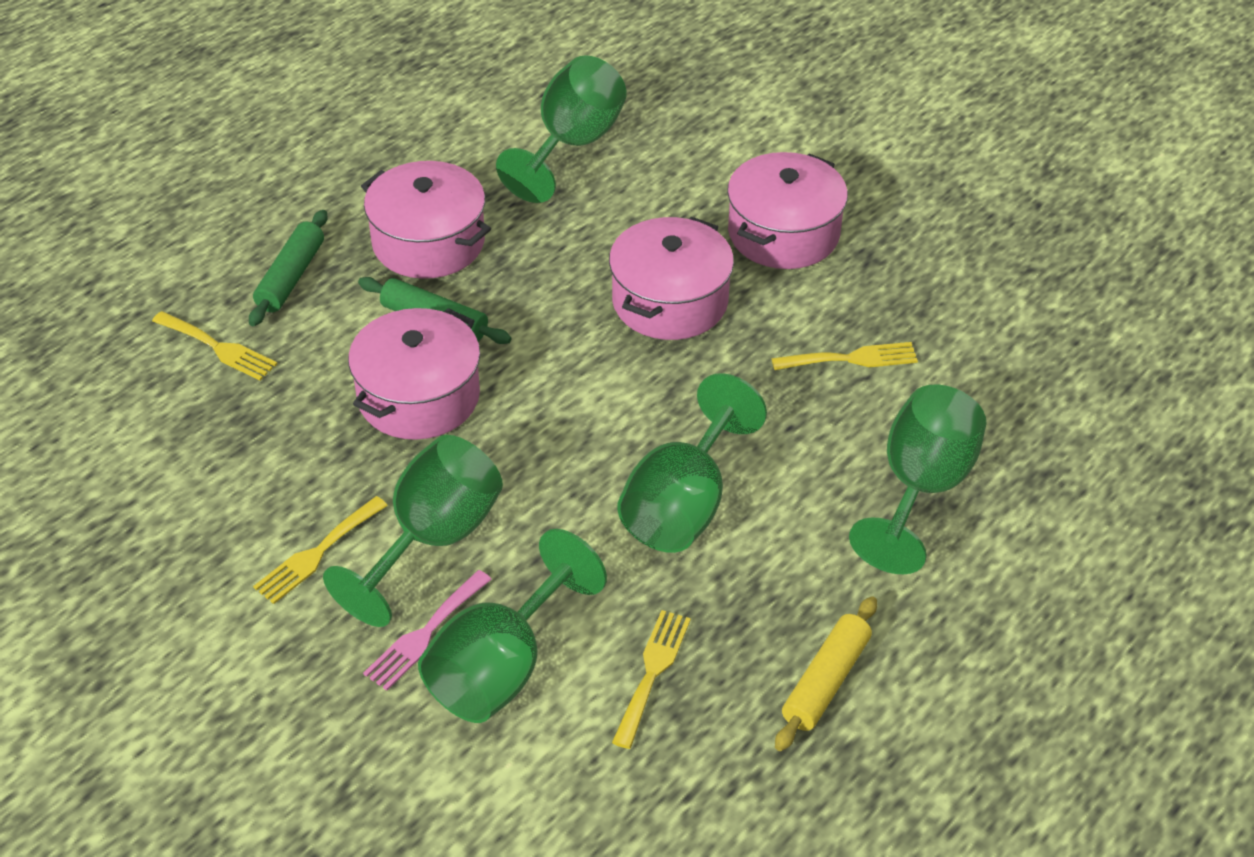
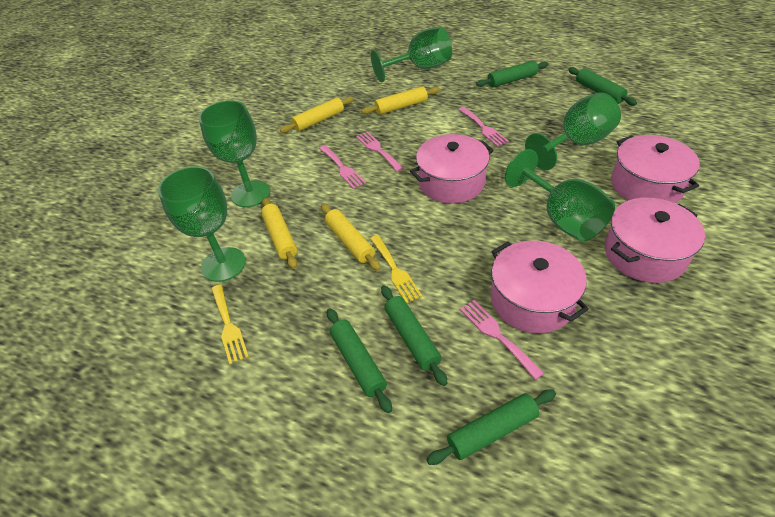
green rolling pin: 2 -> 5
pink fork: 1 -> 4
yellow fork: 4 -> 2
yellow rolling pin: 1 -> 4

